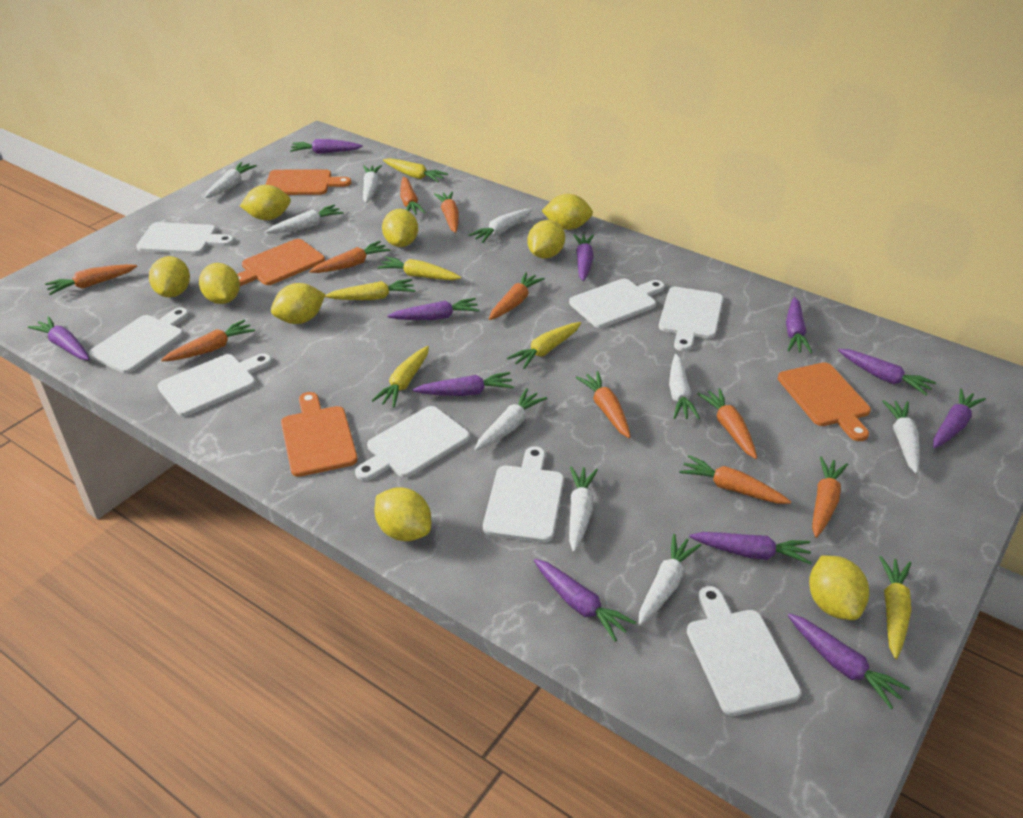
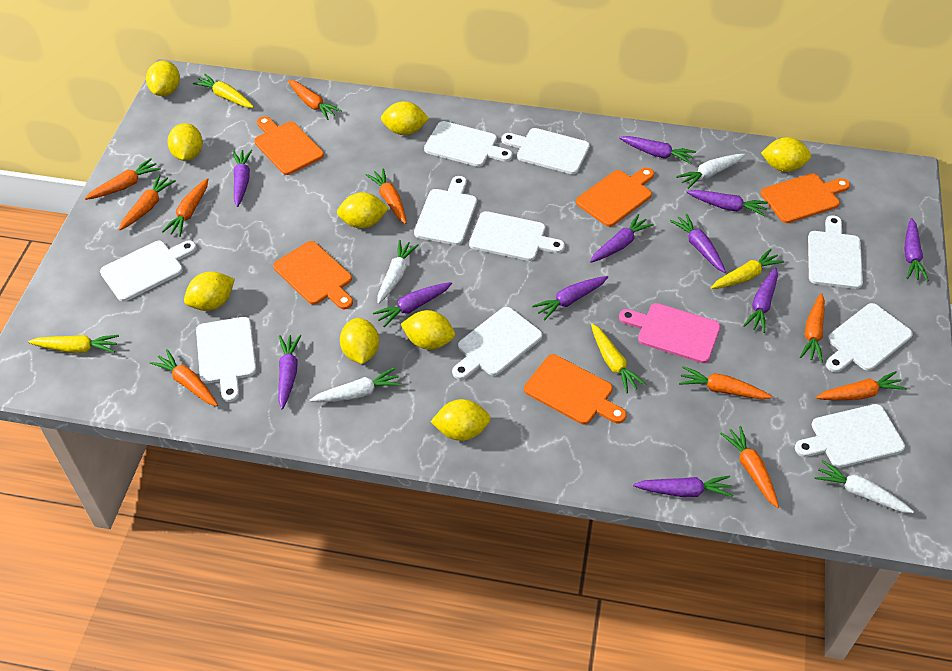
orange cutting board: 4 -> 5
pink cutting board: 0 -> 1
white carrot: 9 -> 4
white cutting board: 8 -> 10
yellow carrot: 6 -> 4

